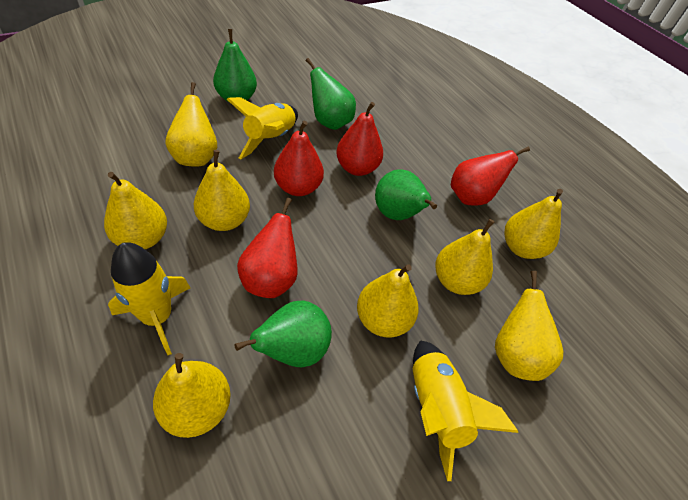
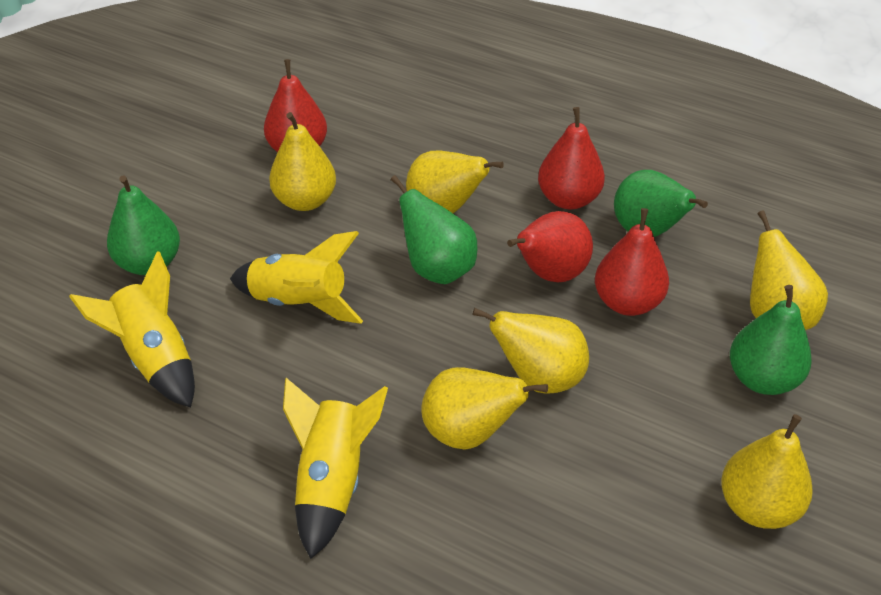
yellow pear: 8 -> 6

